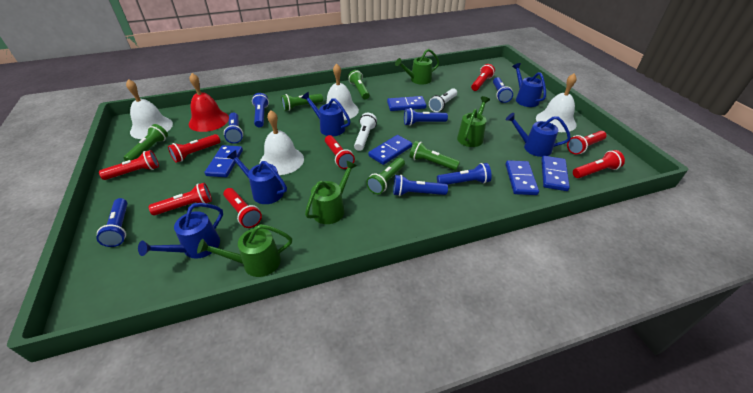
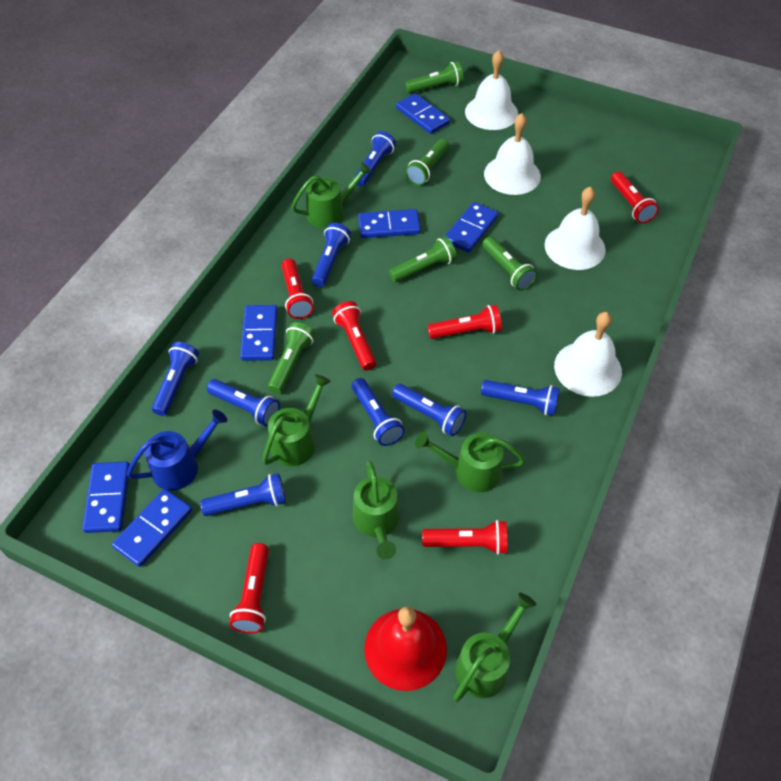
blue domino: 5 -> 6
blue flashlight: 7 -> 8
blue watering can: 5 -> 1
green watering can: 4 -> 5
red flashlight: 8 -> 6
white flashlight: 2 -> 0

